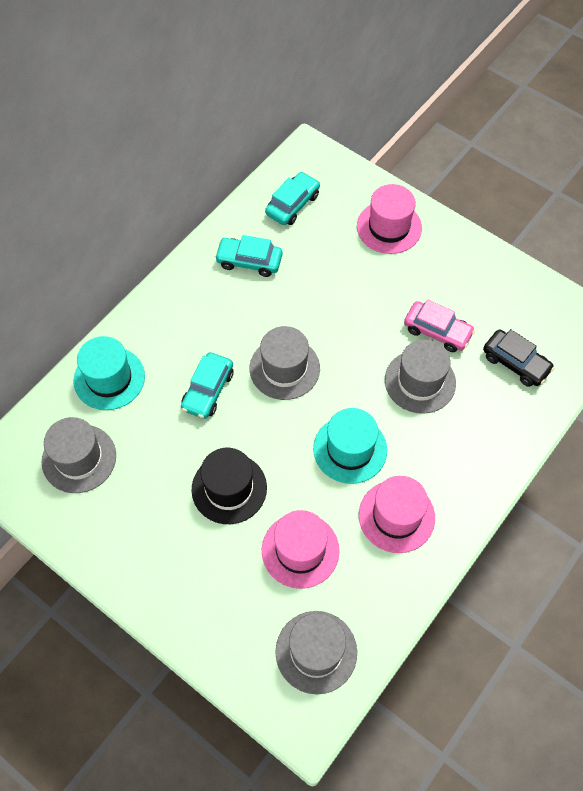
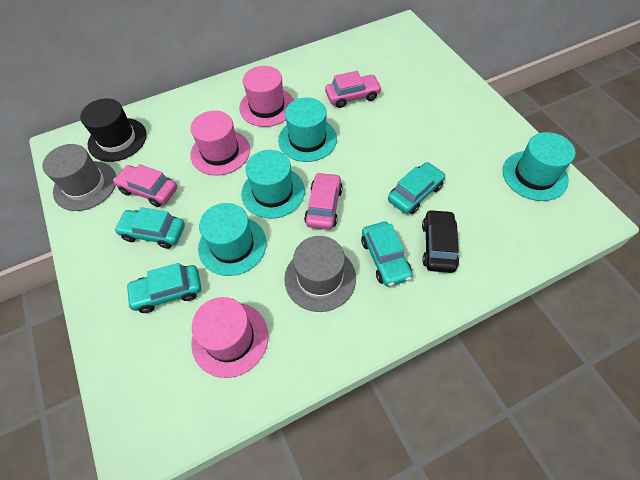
grey hat: 4 -> 2
pink car: 1 -> 3
turquoise car: 3 -> 4
turquoise hat: 2 -> 4

